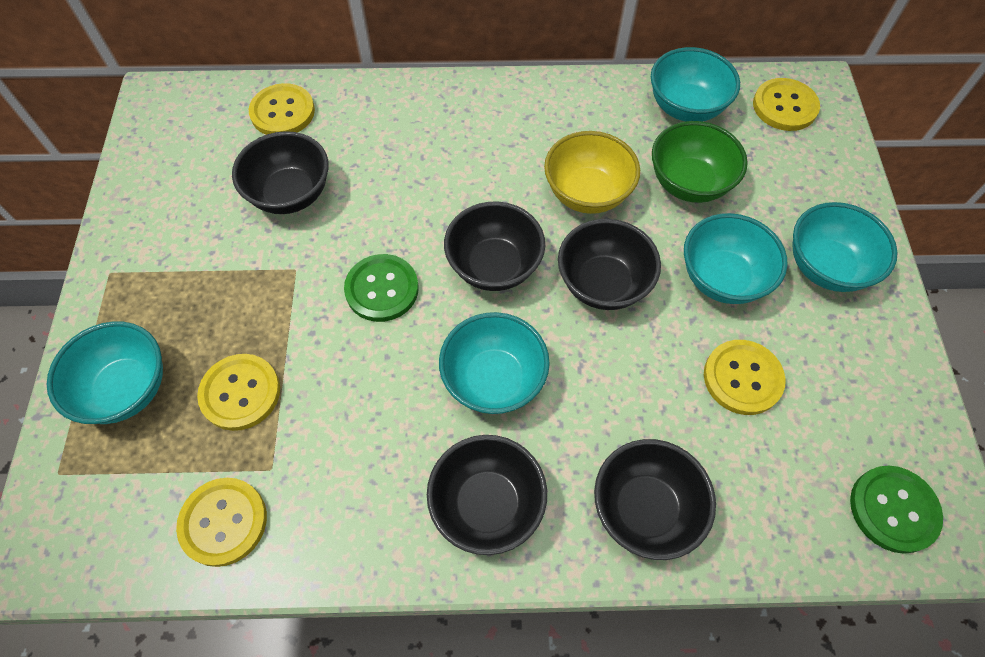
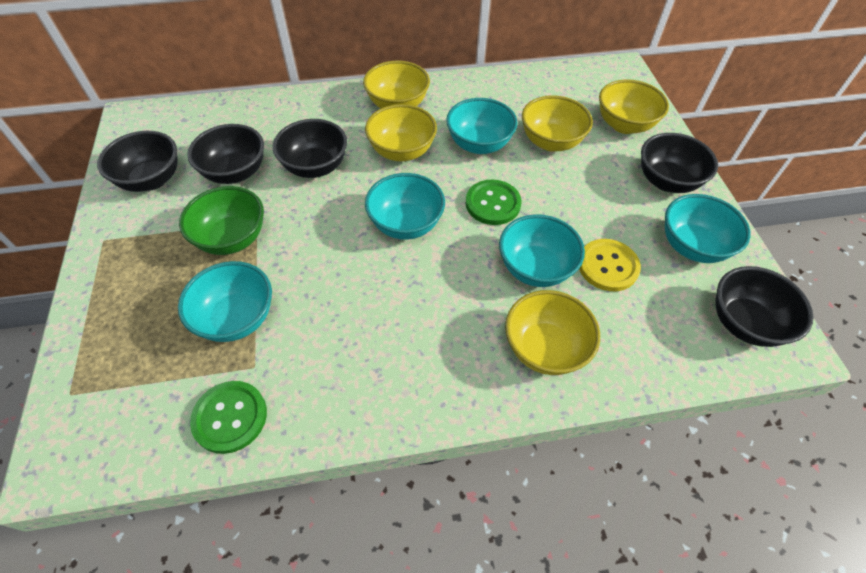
yellow bowl: 1 -> 5
yellow button: 5 -> 1

